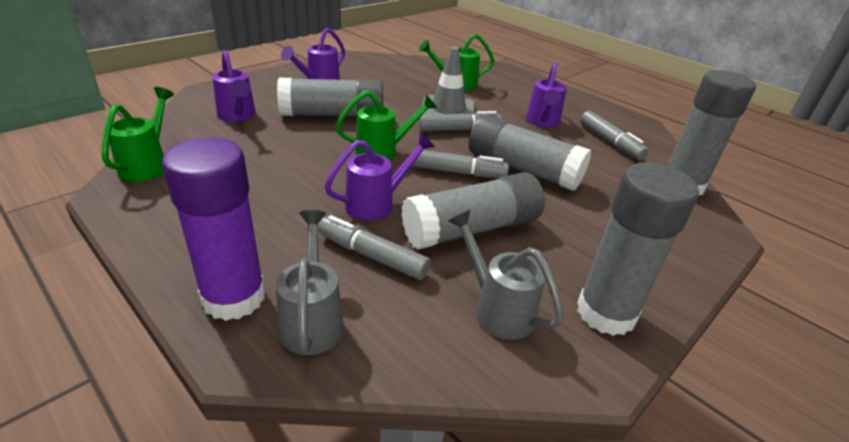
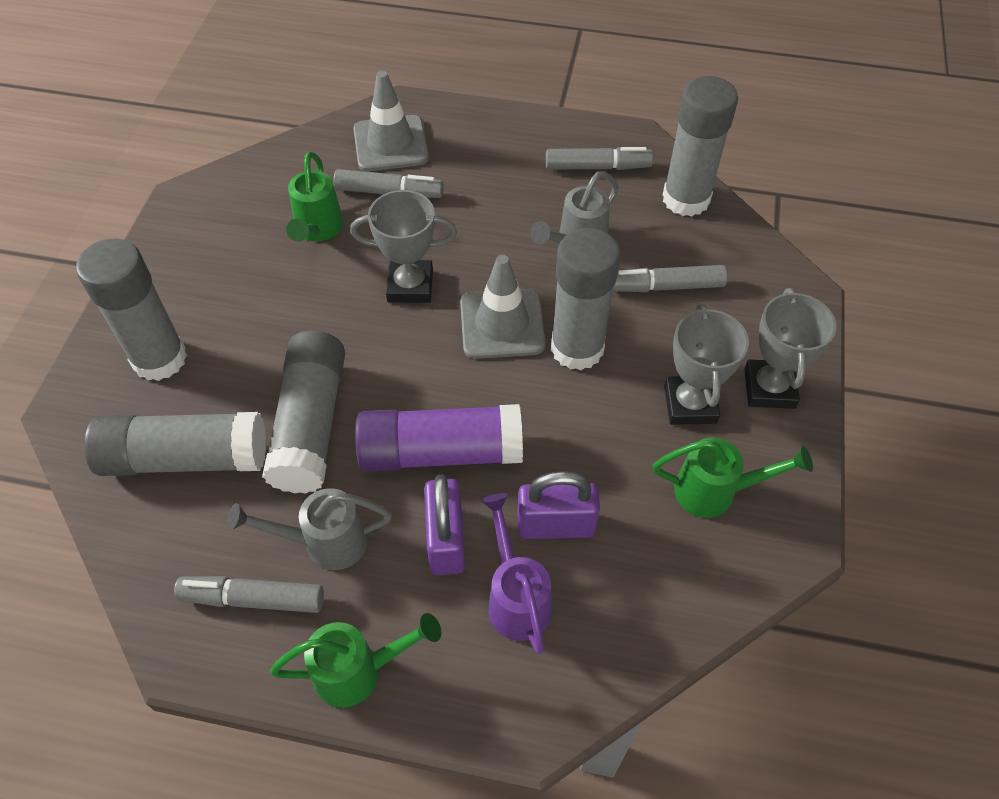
grey traffic cone: 1 -> 2
grey trophy: 0 -> 3
purple padlock: 0 -> 2
purple watering can: 4 -> 1

